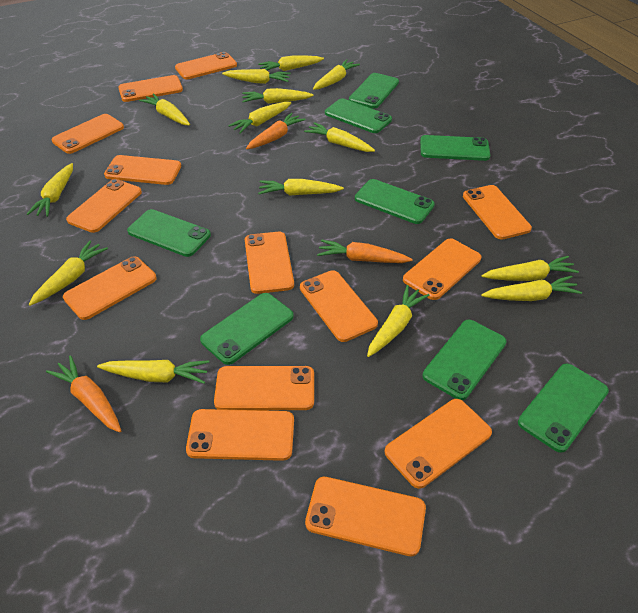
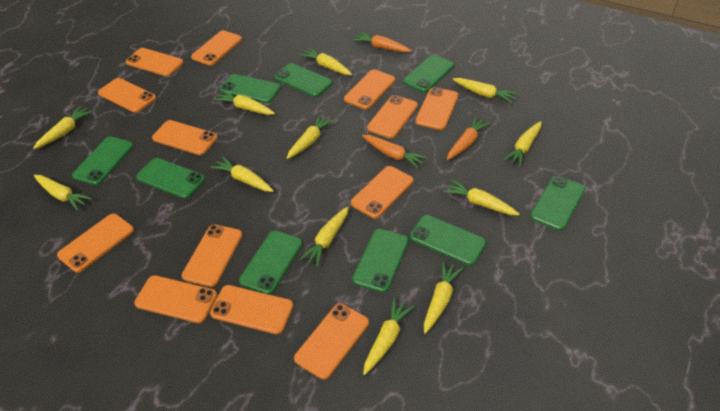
green phone: 8 -> 9
orange phone: 14 -> 13
yellow carrot: 14 -> 12

